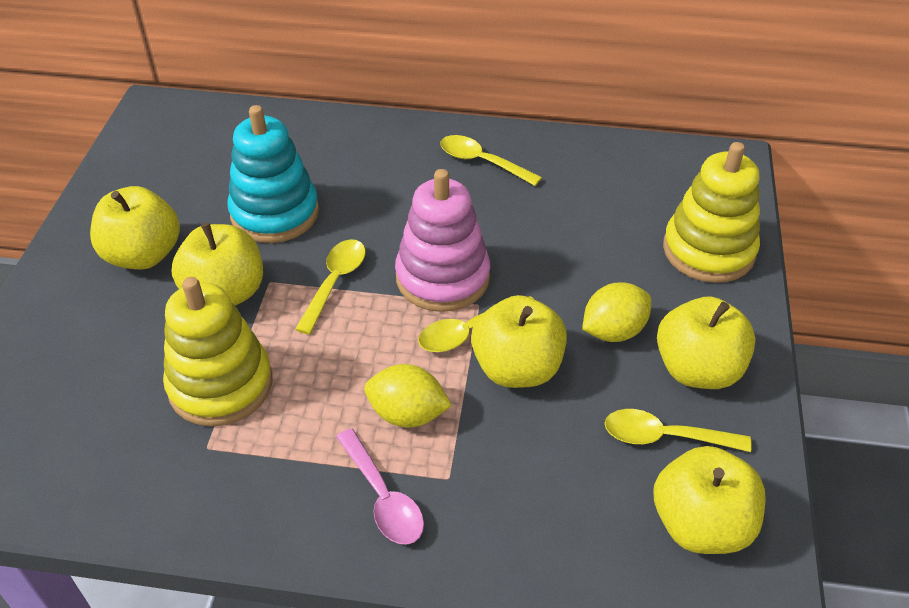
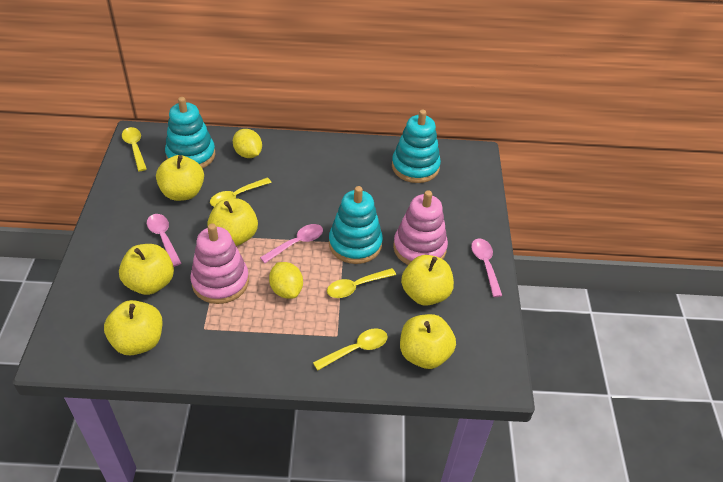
pink spoon: 1 -> 3
pink stacking toy: 1 -> 2
turquoise stacking toy: 1 -> 3
yellow apple: 5 -> 6
yellow stacking toy: 2 -> 0

